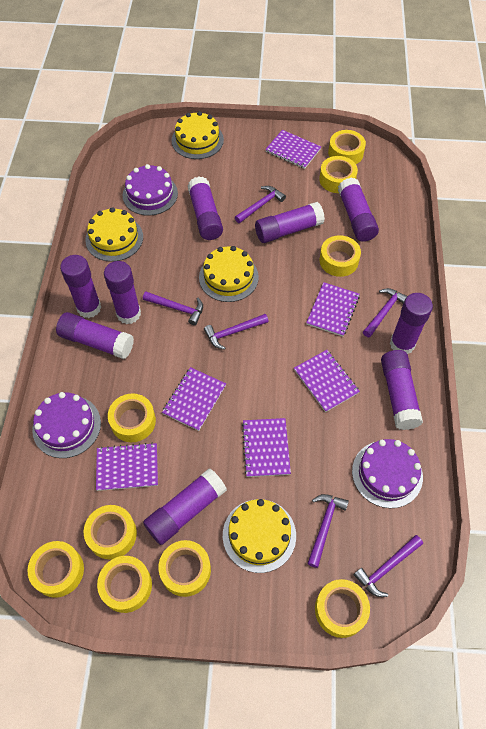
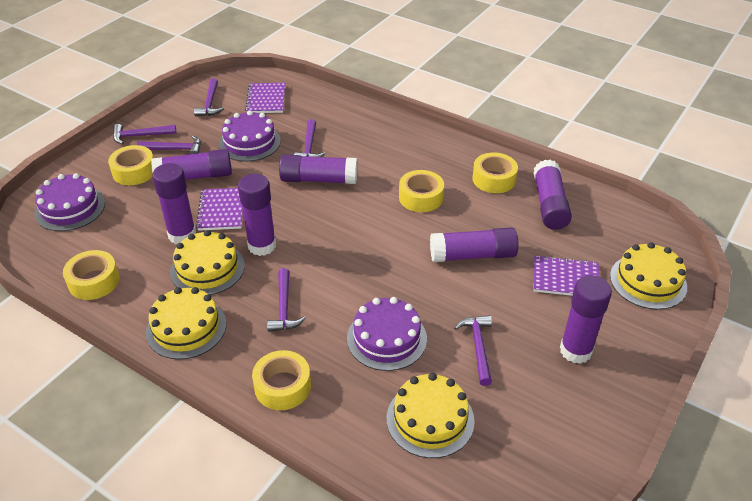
purple glue stick: 9 -> 7
purple notebook: 6 -> 3
yellow tape: 9 -> 5

